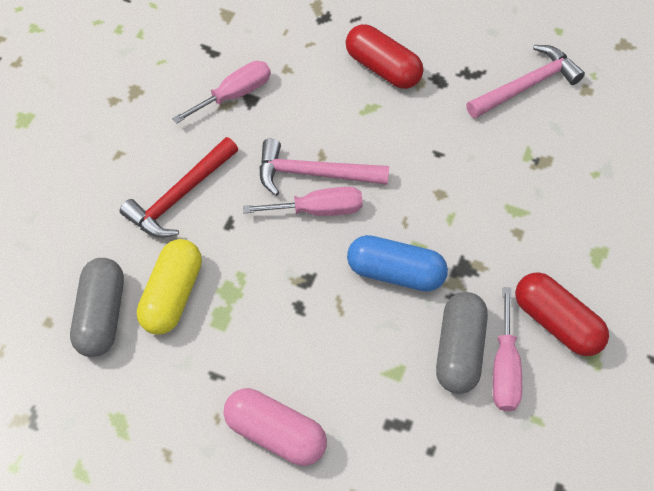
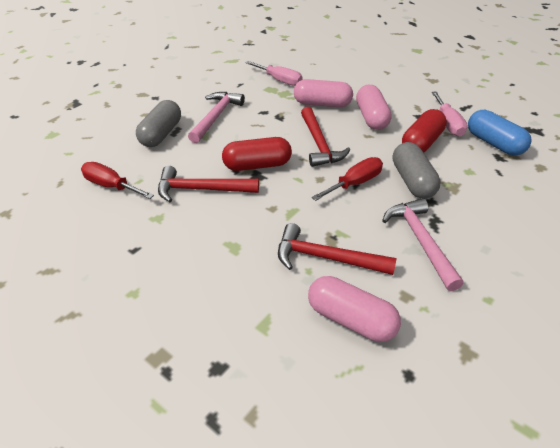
pink capsule: 1 -> 3
pink screwdriver: 3 -> 2
red hammer: 1 -> 3
red screwdriver: 0 -> 2
yellow capsule: 1 -> 0

